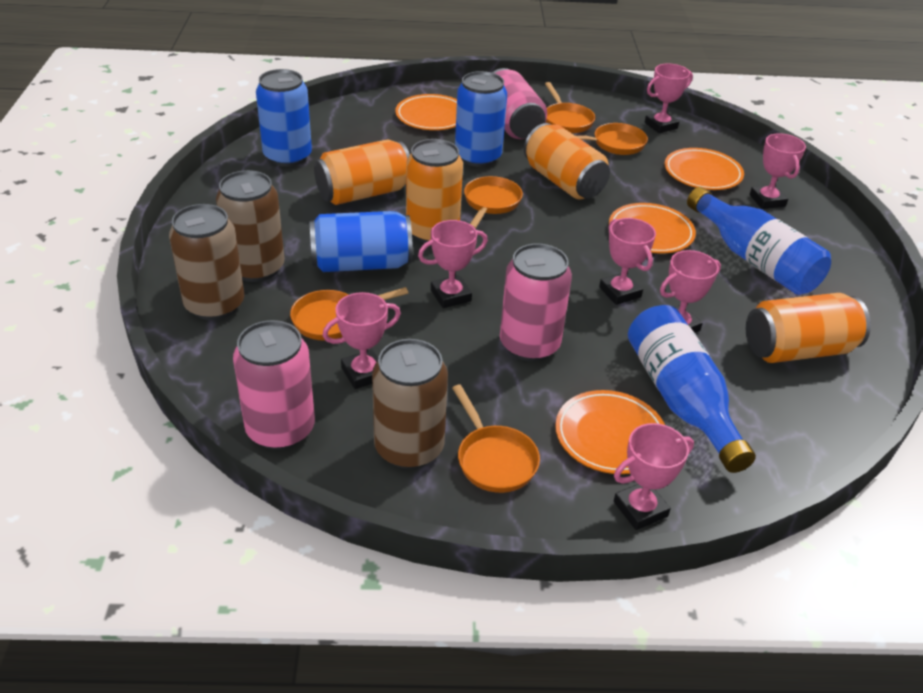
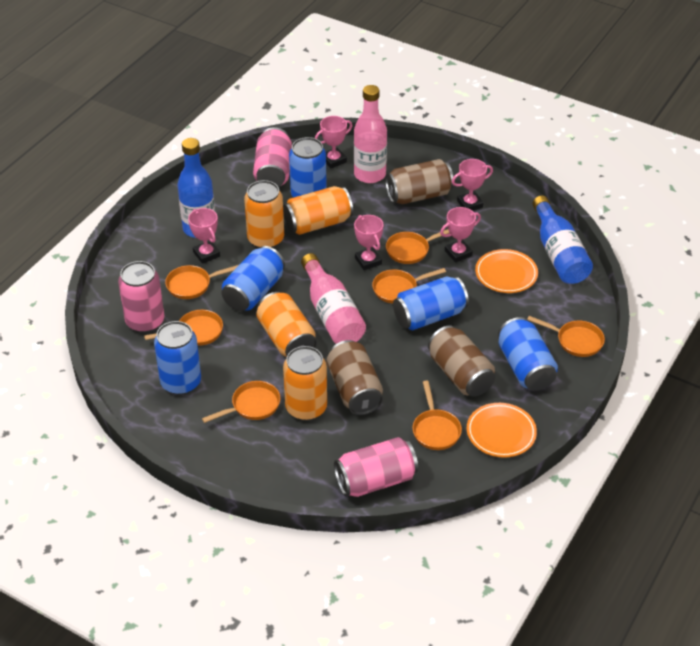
blue can: 3 -> 5
orange pan: 5 -> 7
orange plate: 4 -> 2
pink bottle: 0 -> 2
pink trophy: 7 -> 5

